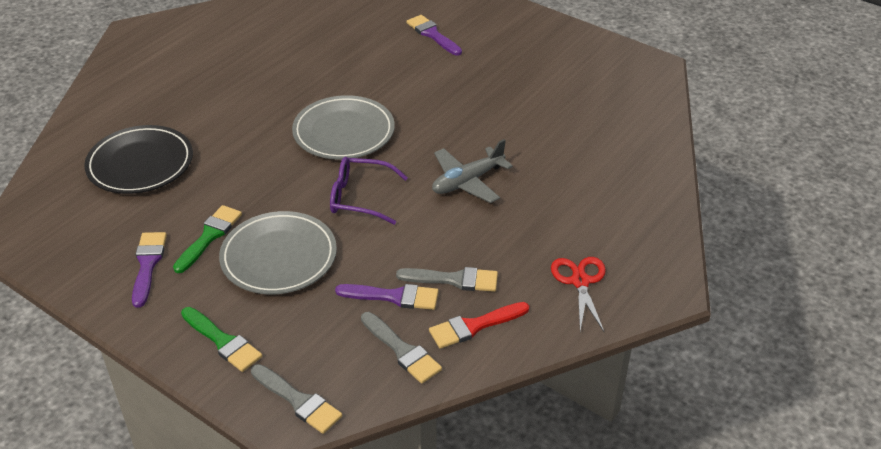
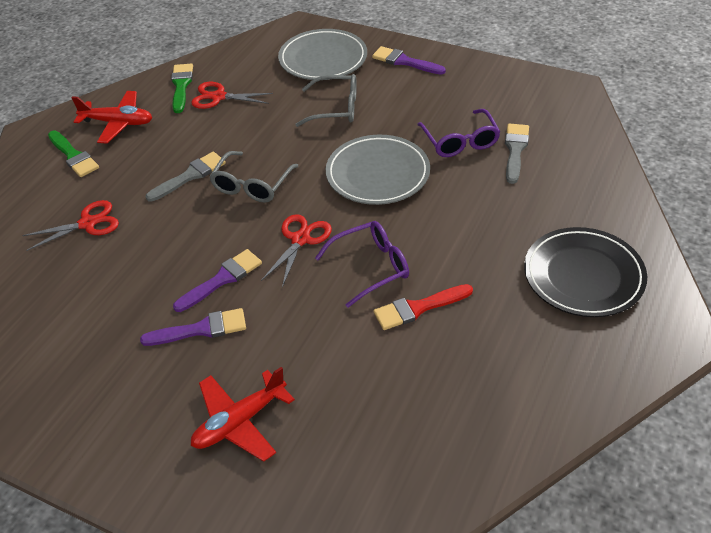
grey brush: 3 -> 2
grey glasses: 0 -> 2
grey plane: 1 -> 0
purple glasses: 1 -> 2
red plane: 0 -> 2
red scissors: 1 -> 3

